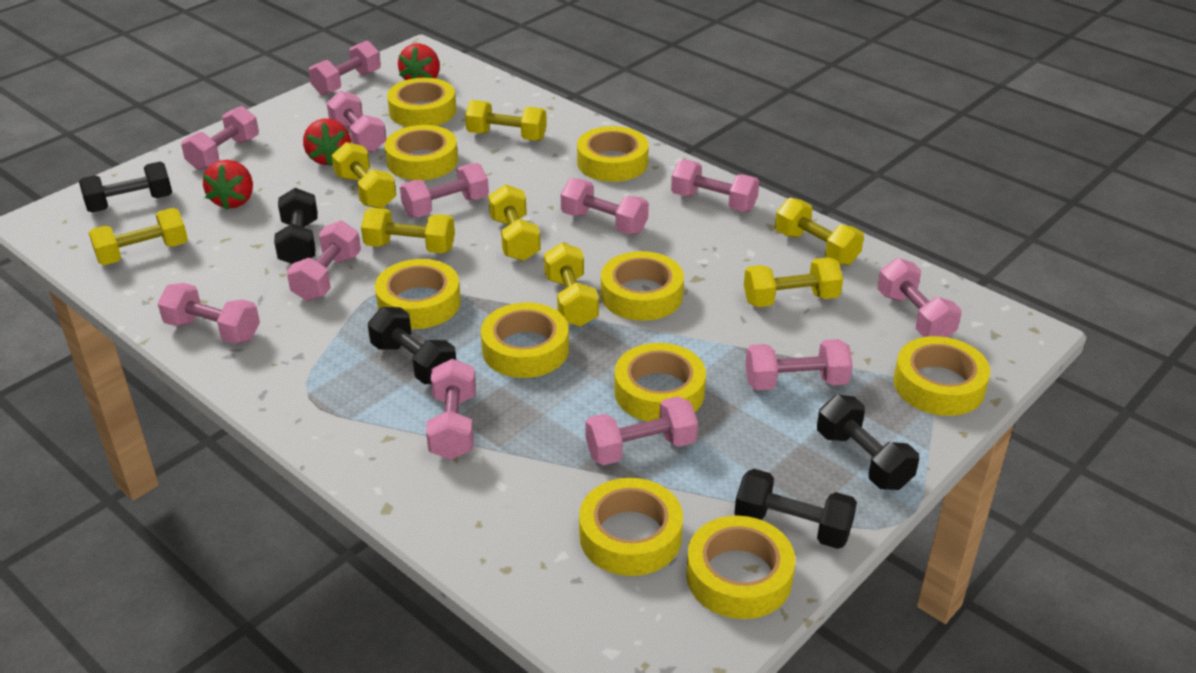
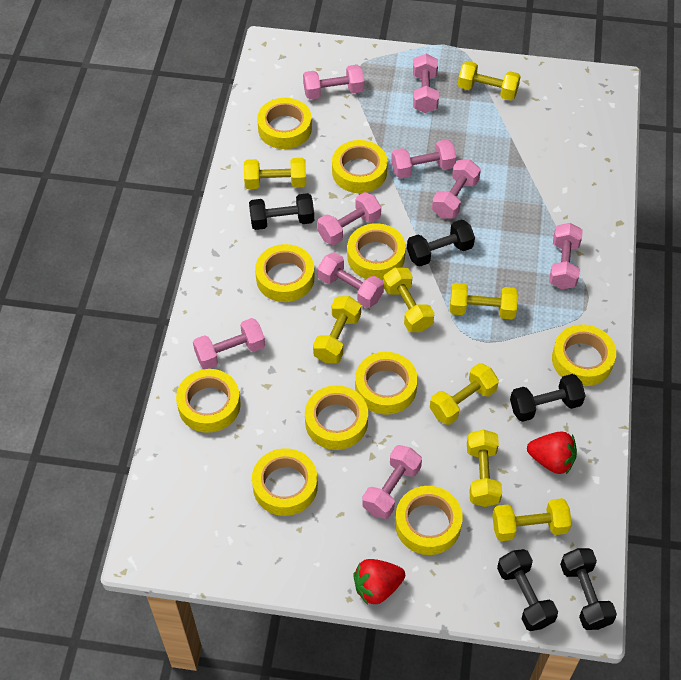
pink dumbbell: 12 -> 9
red strawberry: 3 -> 2

